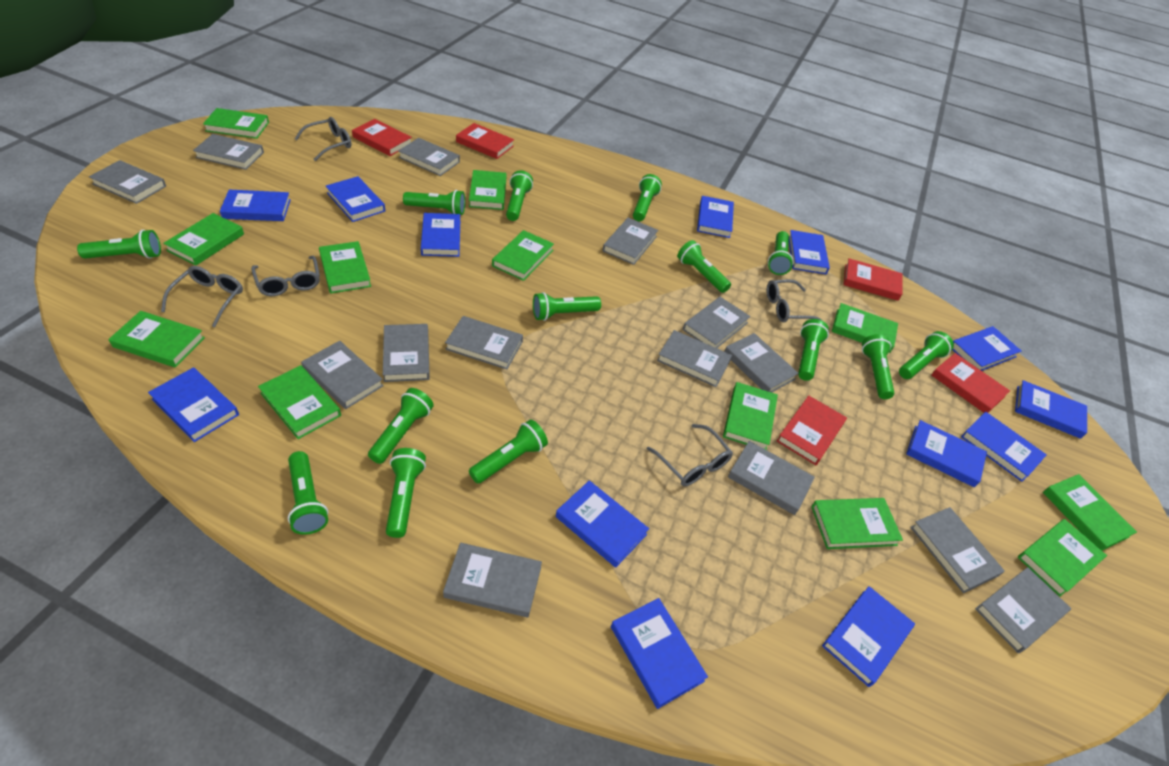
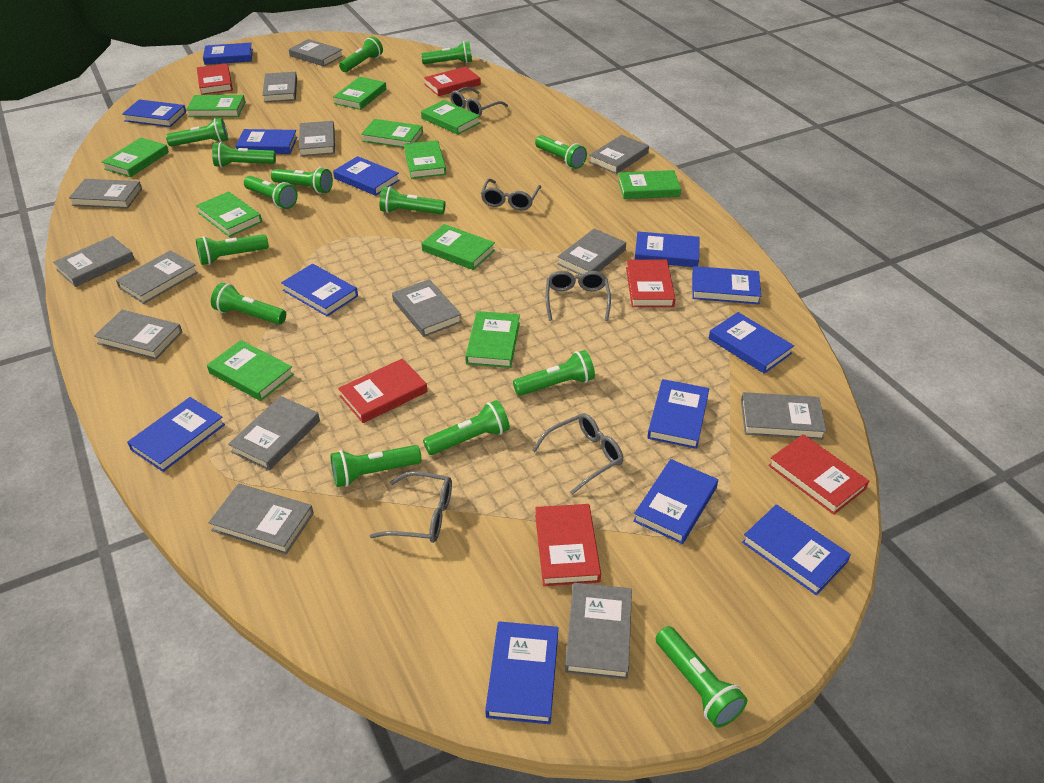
green book: 12 -> 11
red book: 5 -> 6

